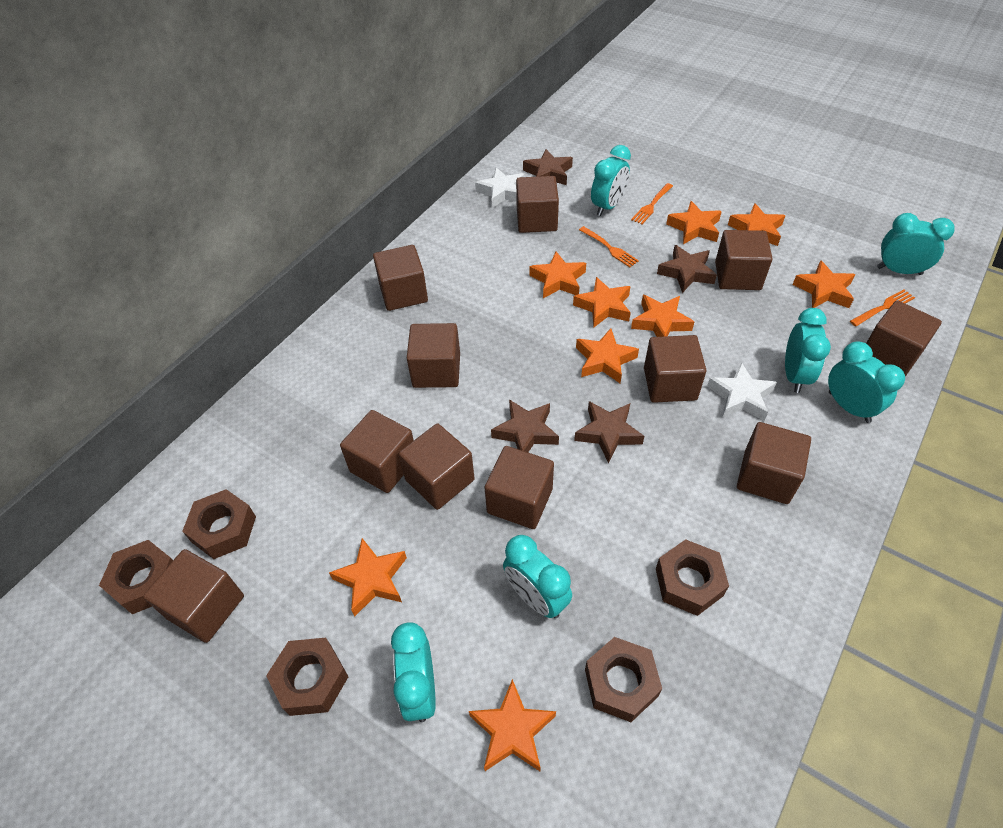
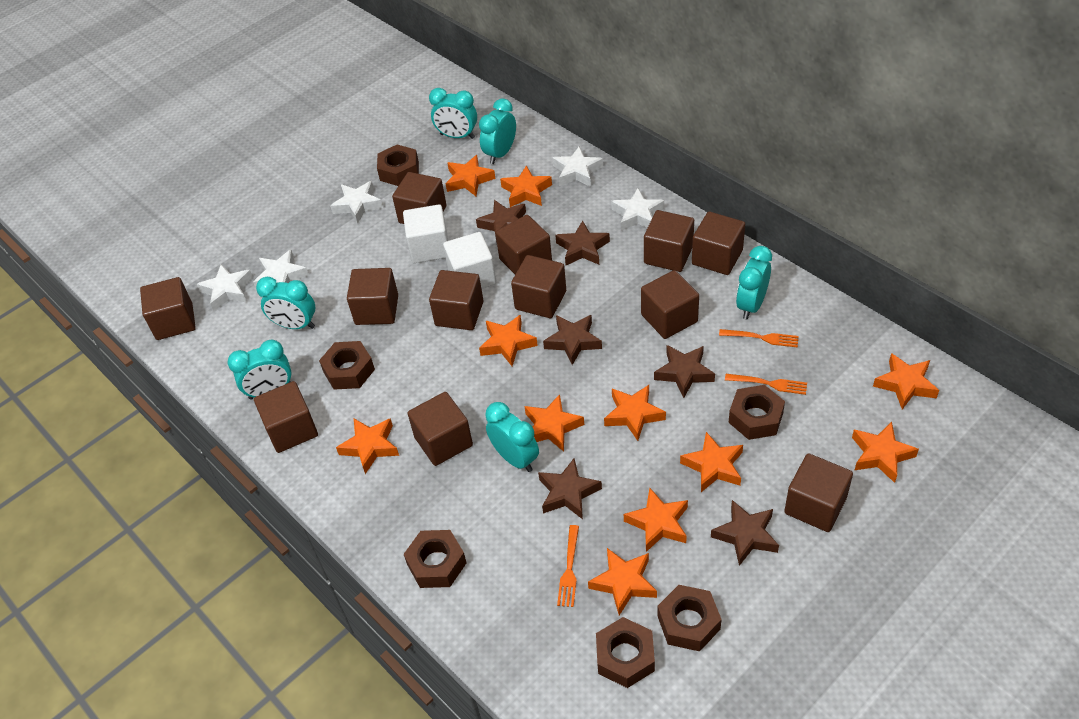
brown cube: 11 -> 12
brown nut: 5 -> 6
brown star: 4 -> 6
orange star: 9 -> 11
white cube: 0 -> 2
white star: 2 -> 5

